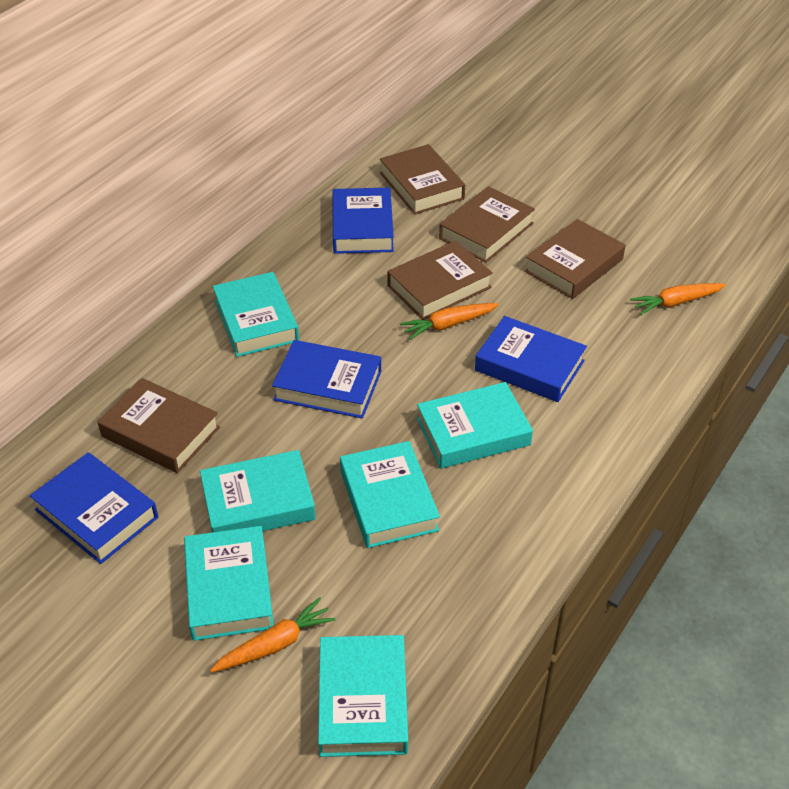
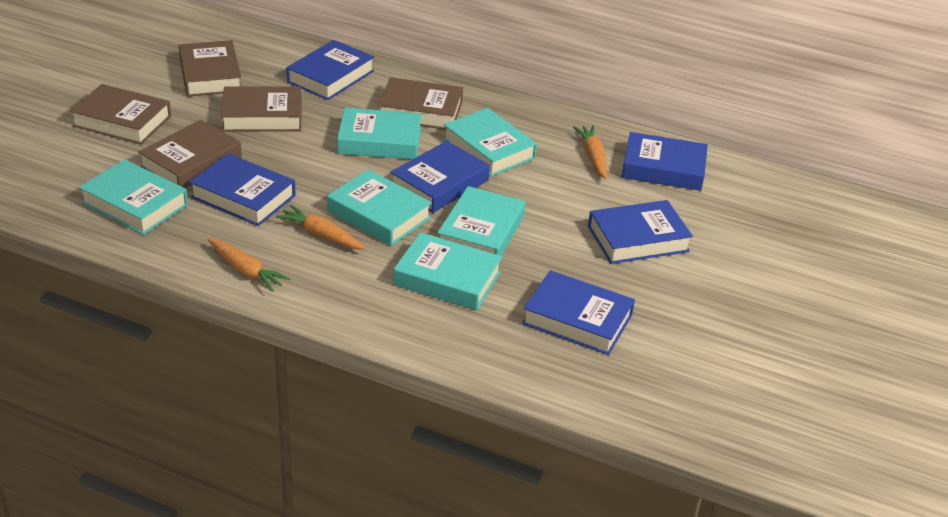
blue book: 4 -> 6

